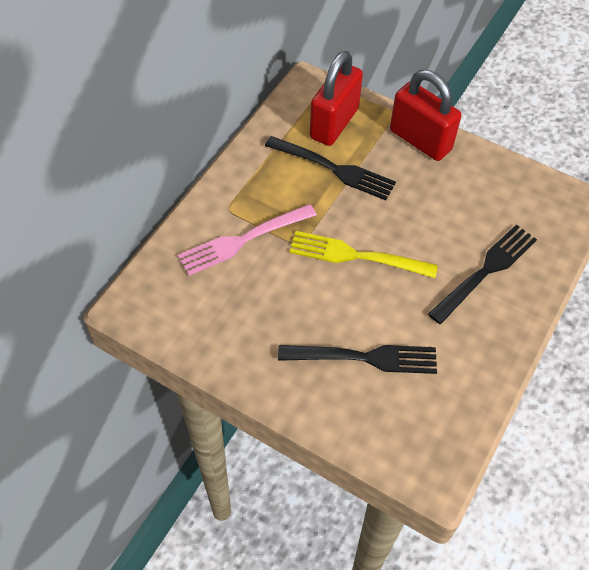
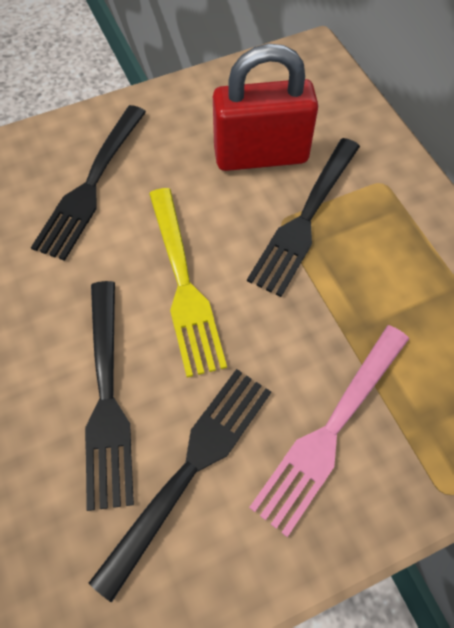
black fork: 3 -> 4
red padlock: 2 -> 1

